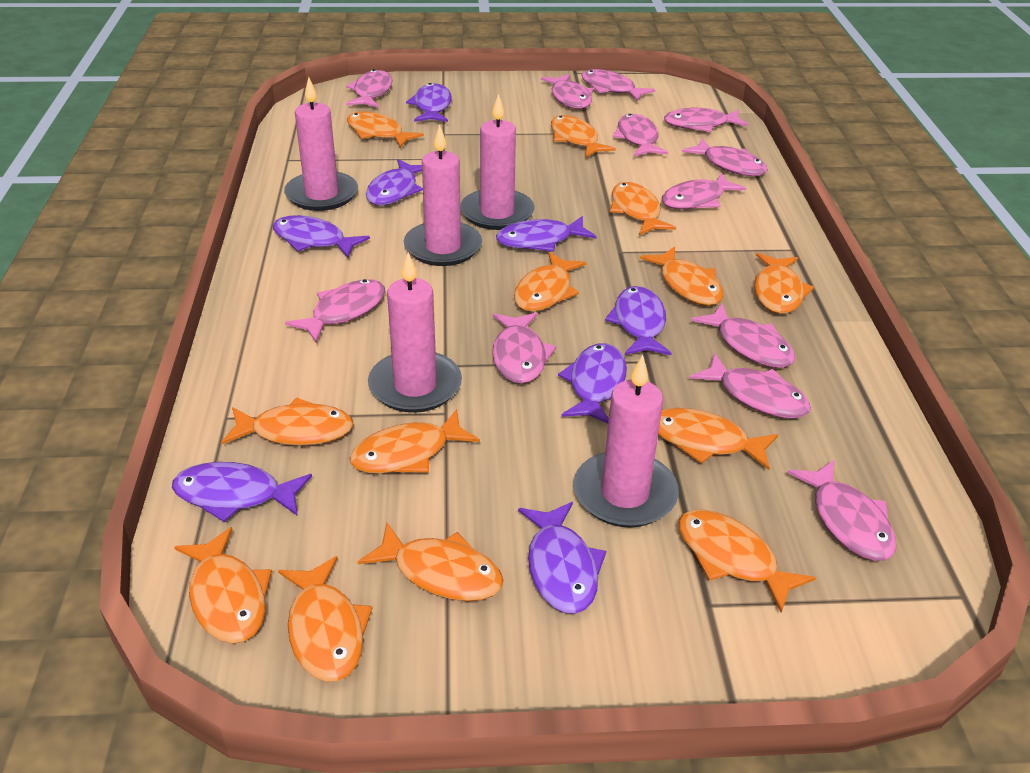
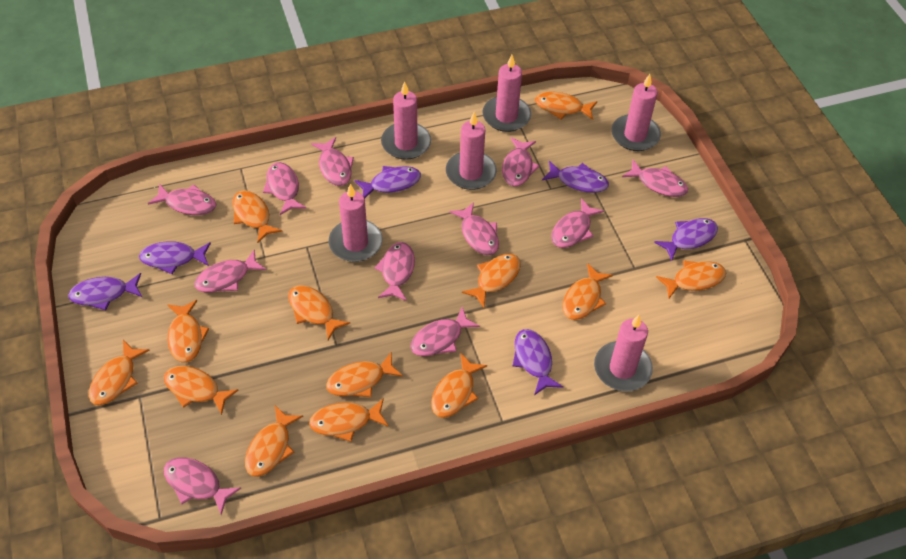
pink candle: 5 -> 6
pink fish: 12 -> 11
purple fish: 8 -> 6

